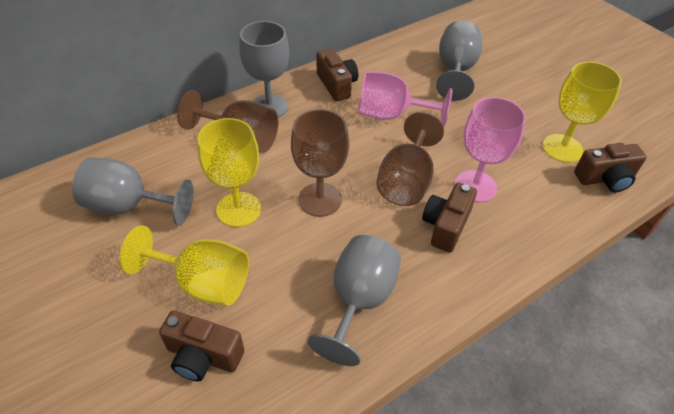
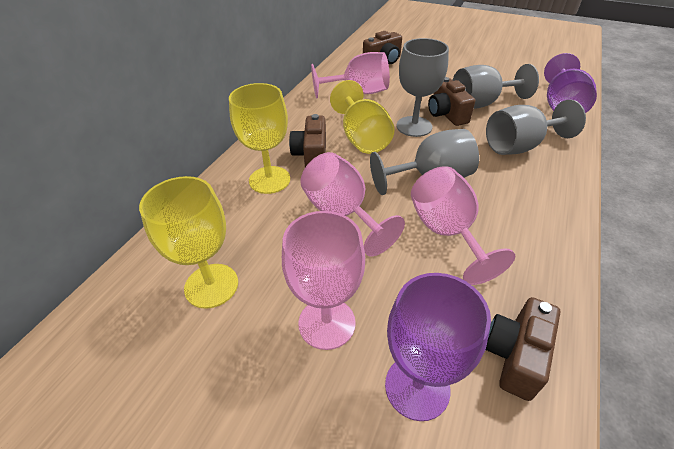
brown goblet: 3 -> 0
pink goblet: 2 -> 4
purple goblet: 0 -> 2

